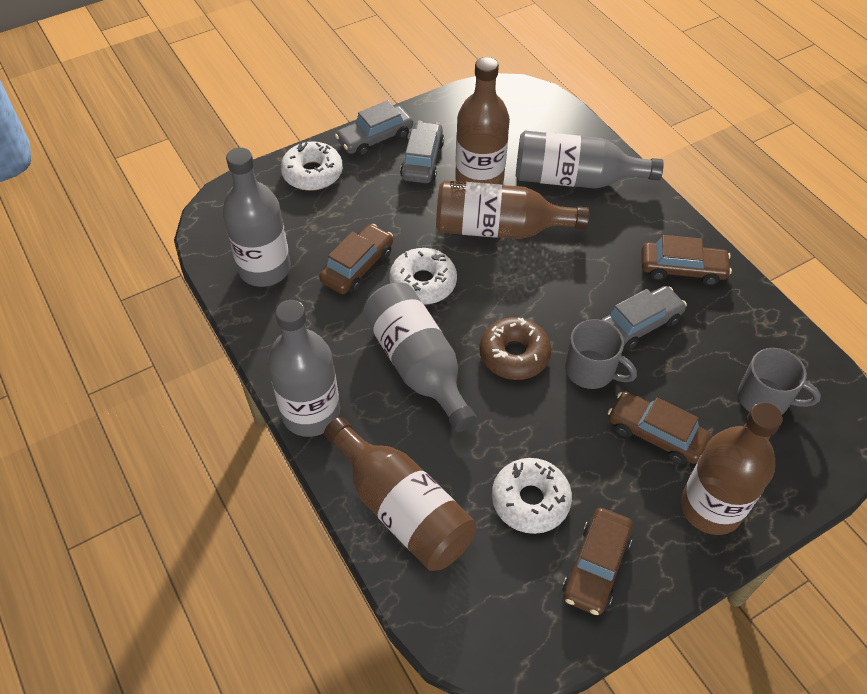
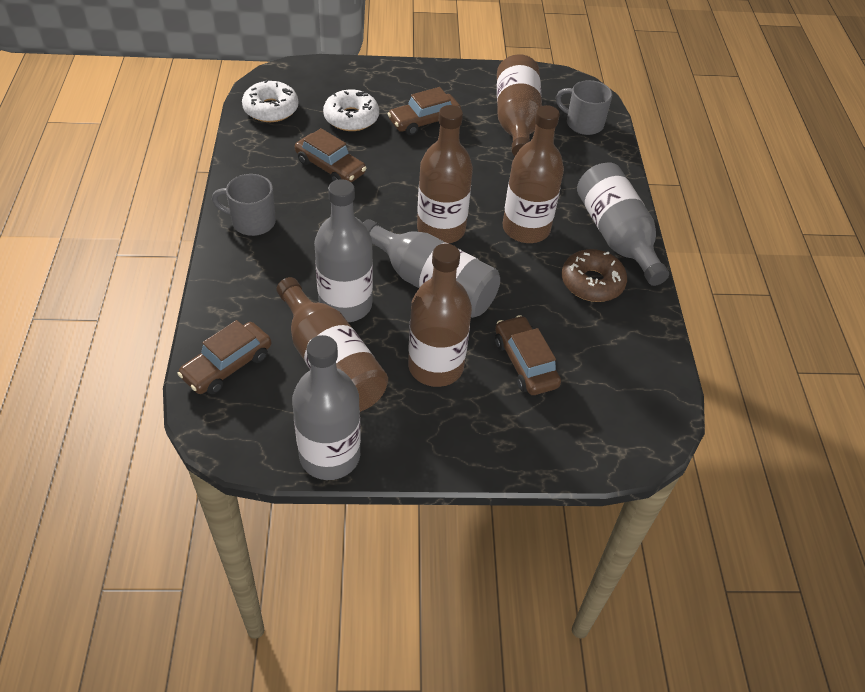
brown bottle: 4 -> 5
grey car: 3 -> 0
white donut: 3 -> 2

